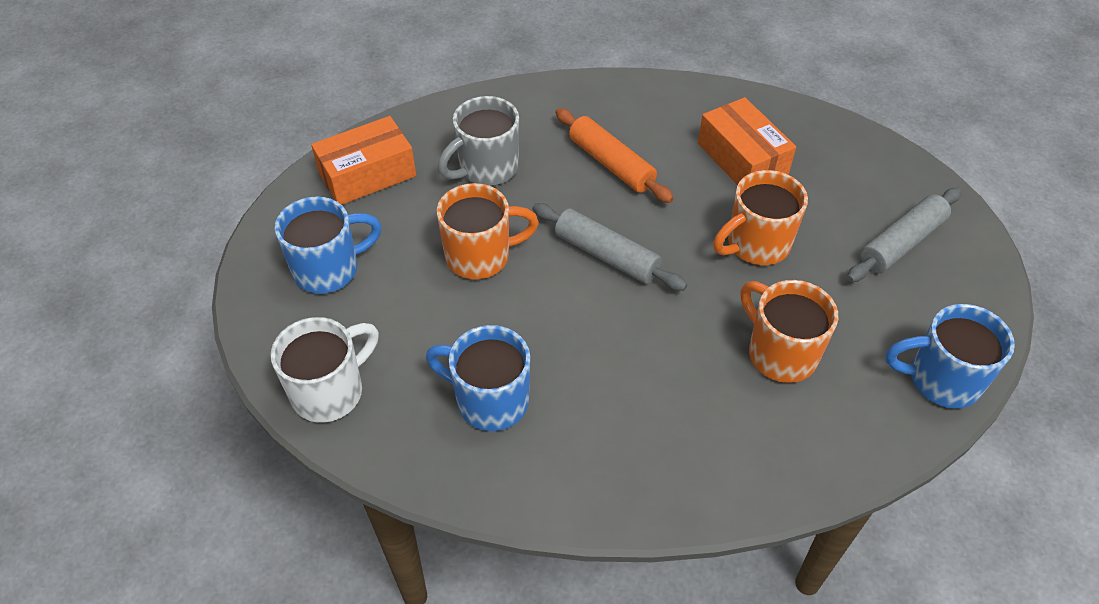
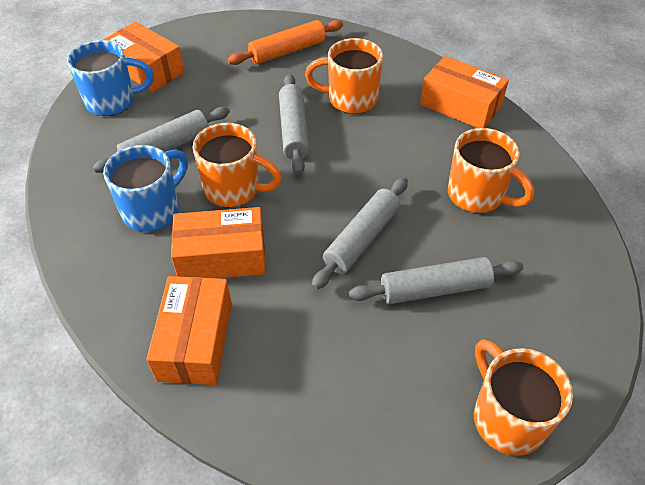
blue mug: 3 -> 2
grey mug: 1 -> 0
grey rolling pin: 2 -> 4
orange box: 2 -> 4
orange mug: 3 -> 4
white mug: 1 -> 0

